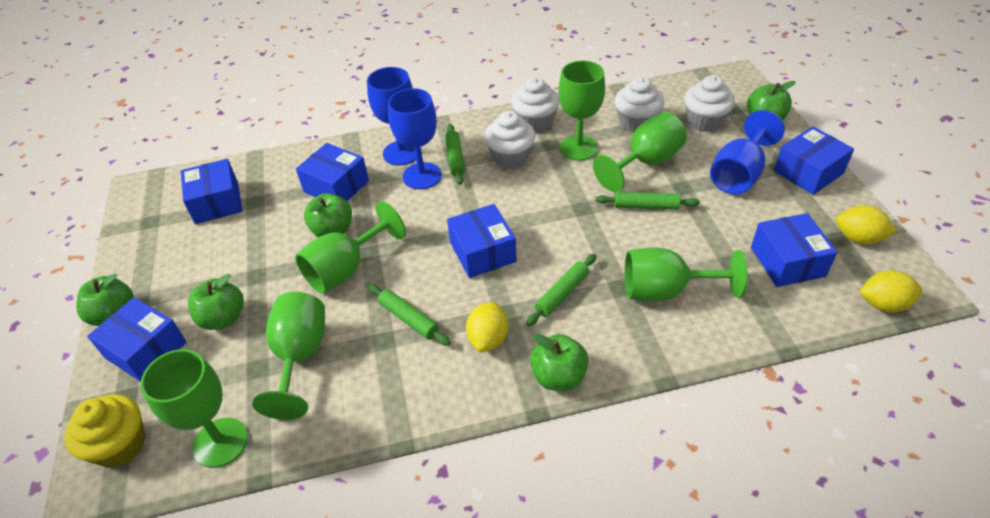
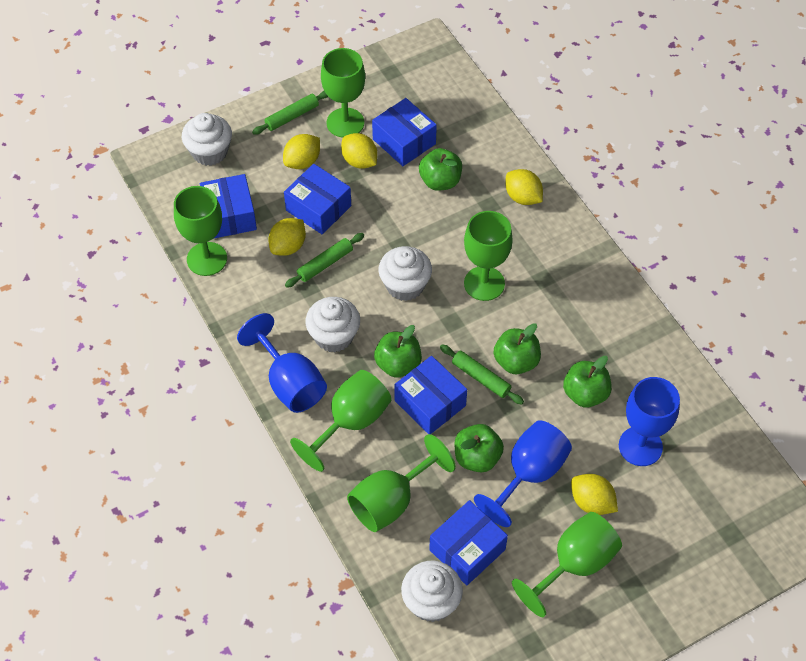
blue box: 6 -> 5
green rolling pin: 4 -> 3
yellow cupcake: 1 -> 0
yellow lemon: 3 -> 5

